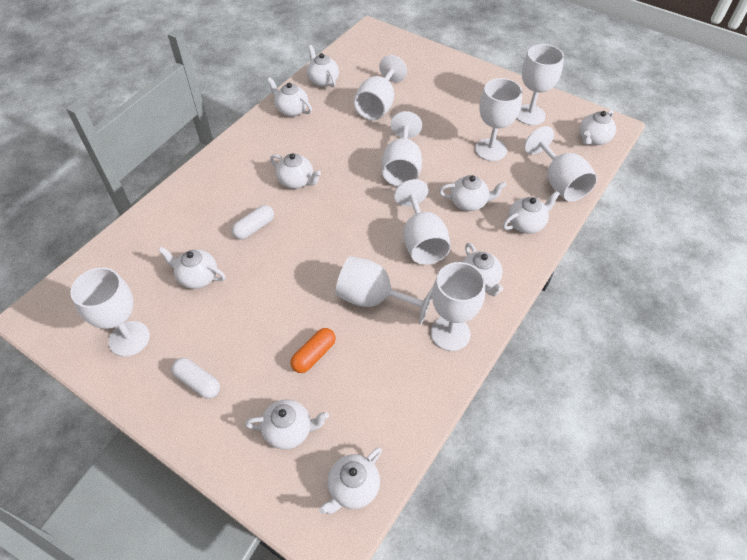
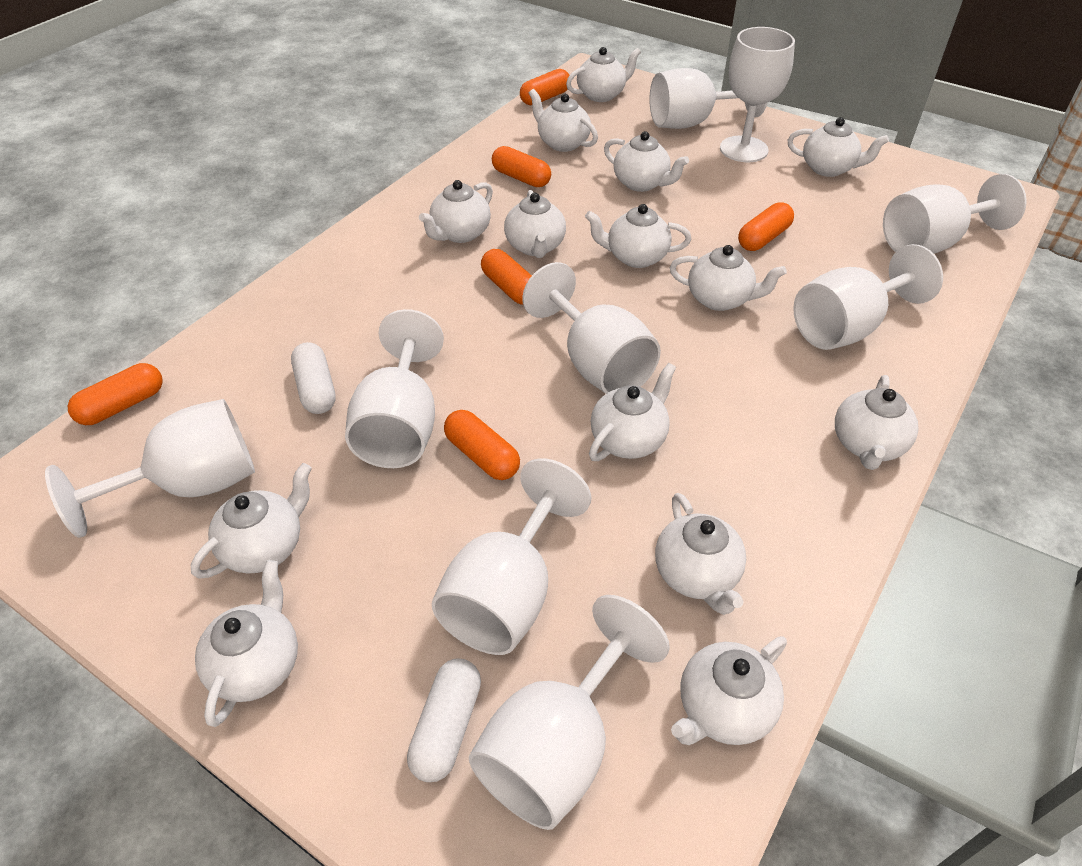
orange capsule: 1 -> 6
white teapot: 10 -> 14

